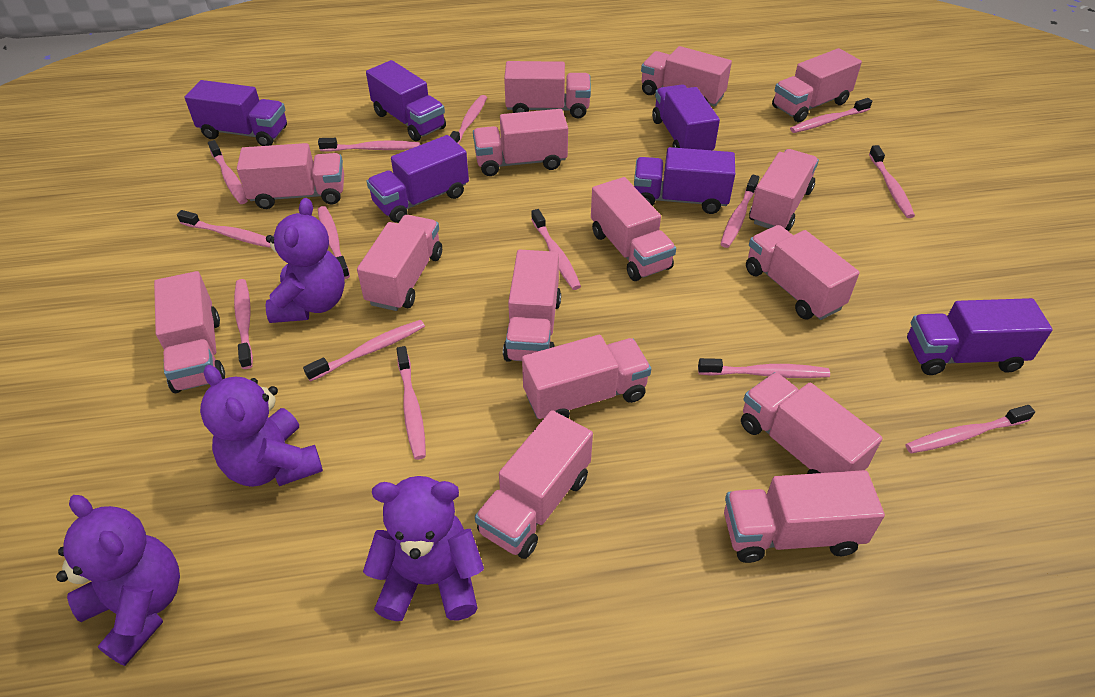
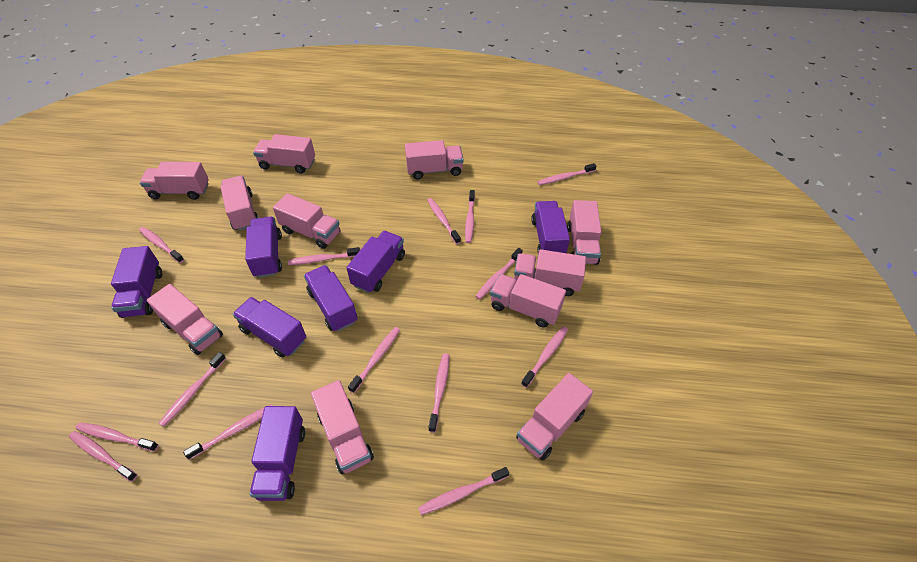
pink truck: 15 -> 11
purple teddy bear: 4 -> 0
purple truck: 6 -> 7

